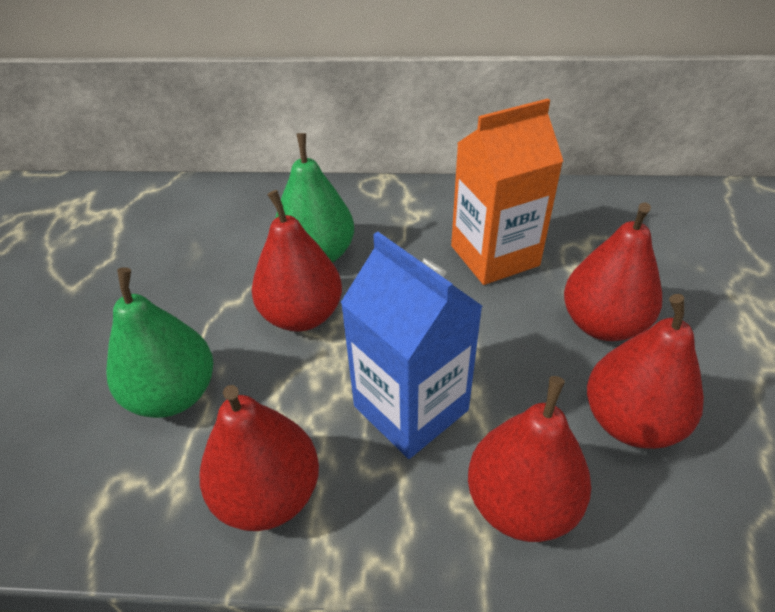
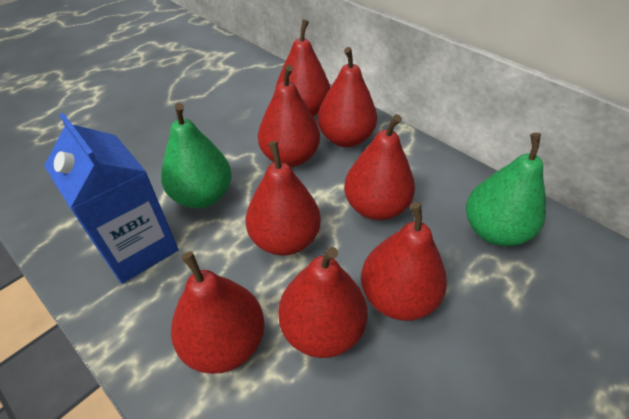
orange carton: 1 -> 0
red pear: 5 -> 8

